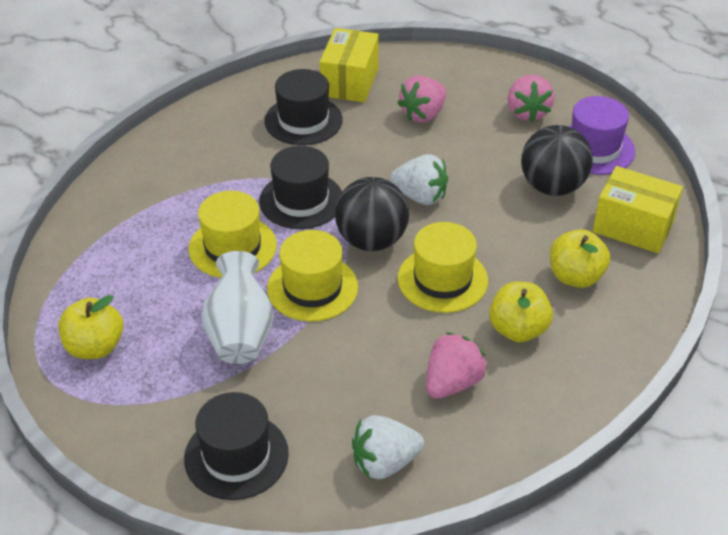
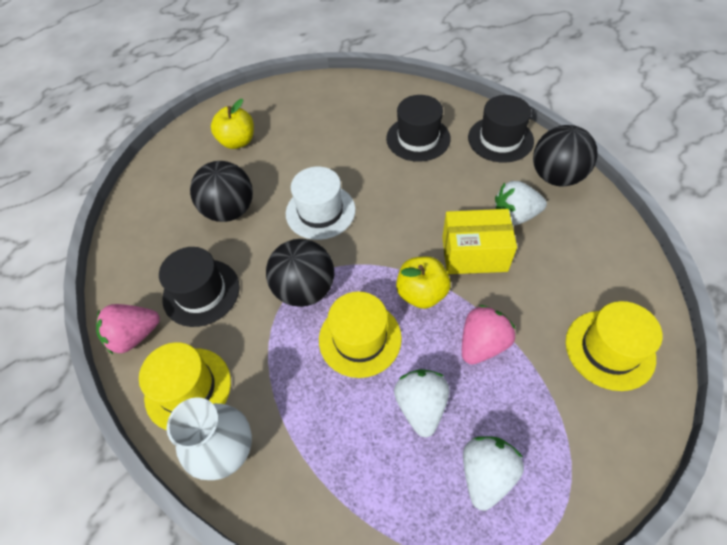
black ball: 2 -> 3
pink strawberry: 3 -> 2
purple hat: 1 -> 0
white hat: 0 -> 1
white strawberry: 2 -> 3
yellow apple: 3 -> 2
yellow box: 2 -> 1

